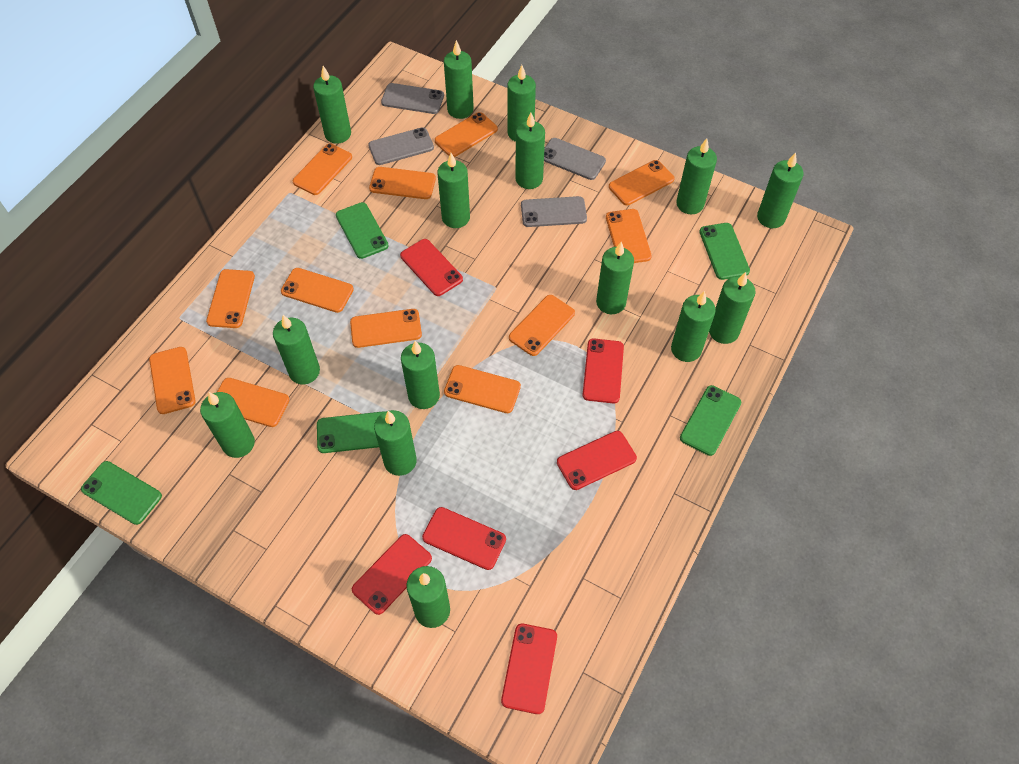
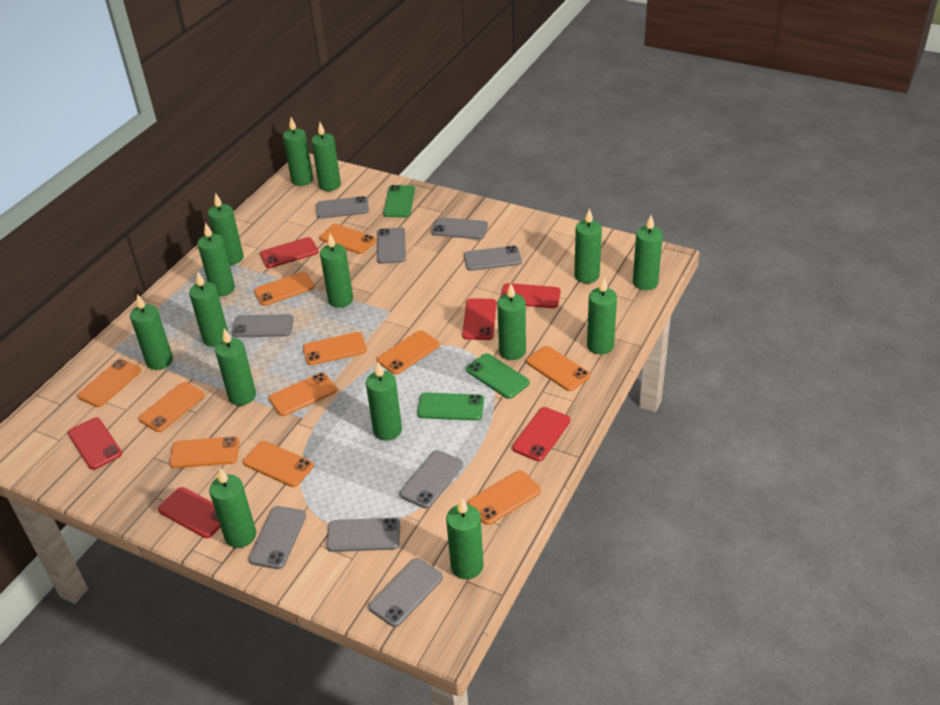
green phone: 5 -> 3
grey phone: 4 -> 9
orange phone: 12 -> 11

